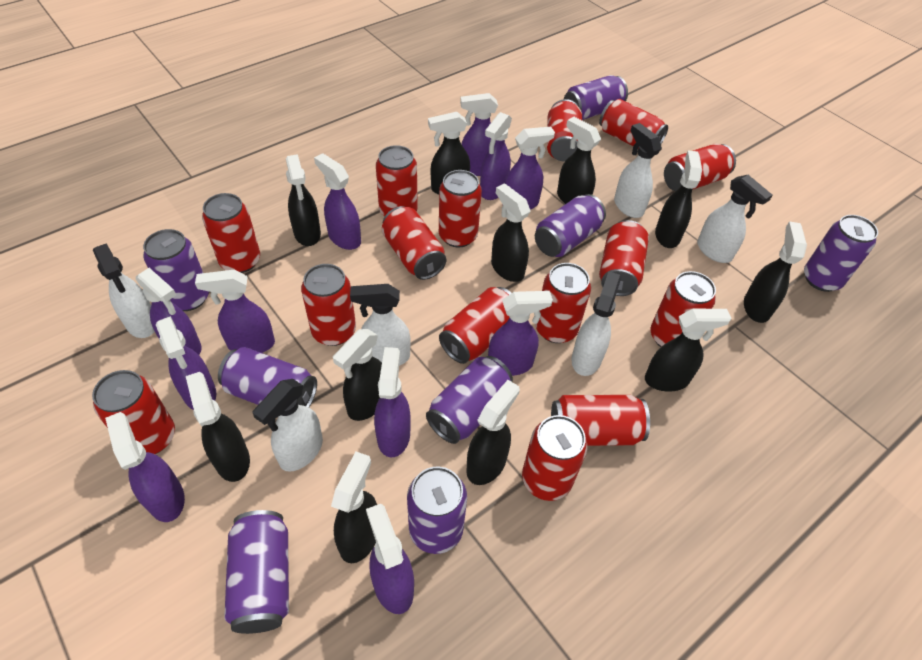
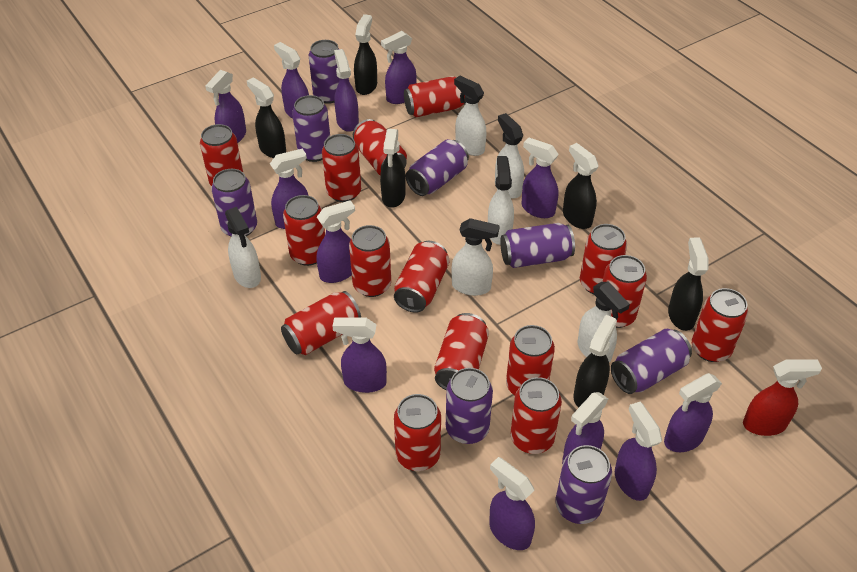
black spray bottle: 11 -> 6
purple spray bottle: 11 -> 12
red spray bottle: 0 -> 1

